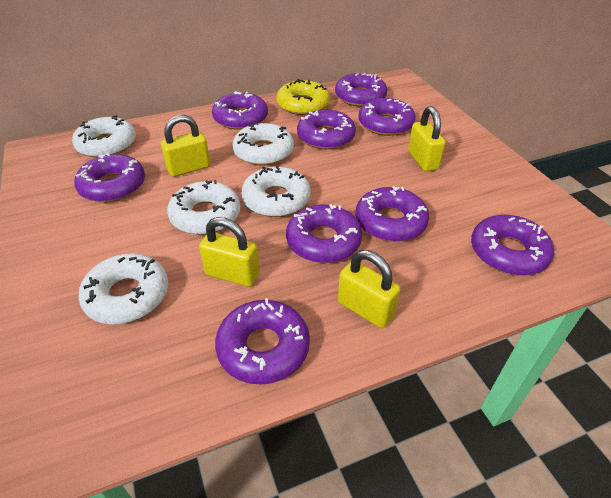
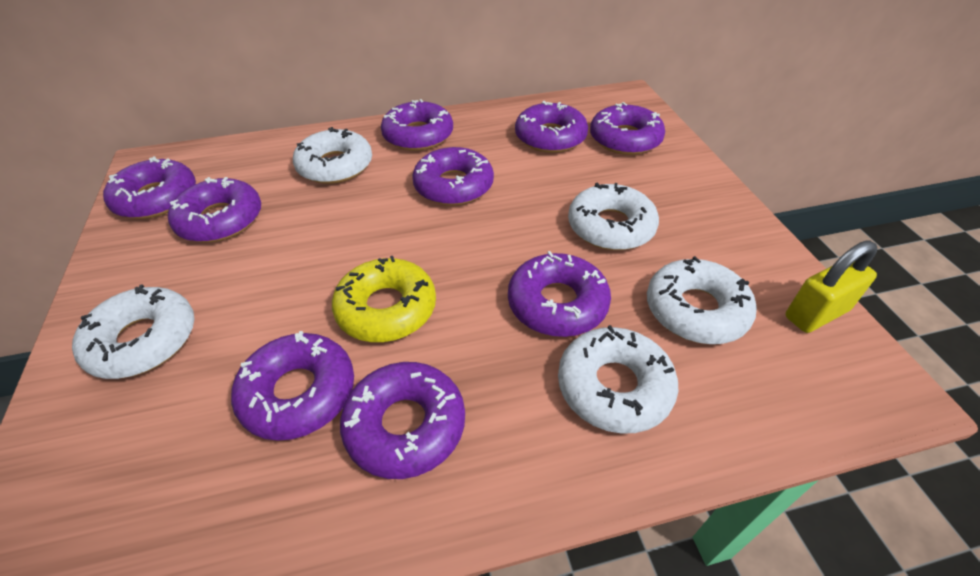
yellow padlock: 4 -> 1

